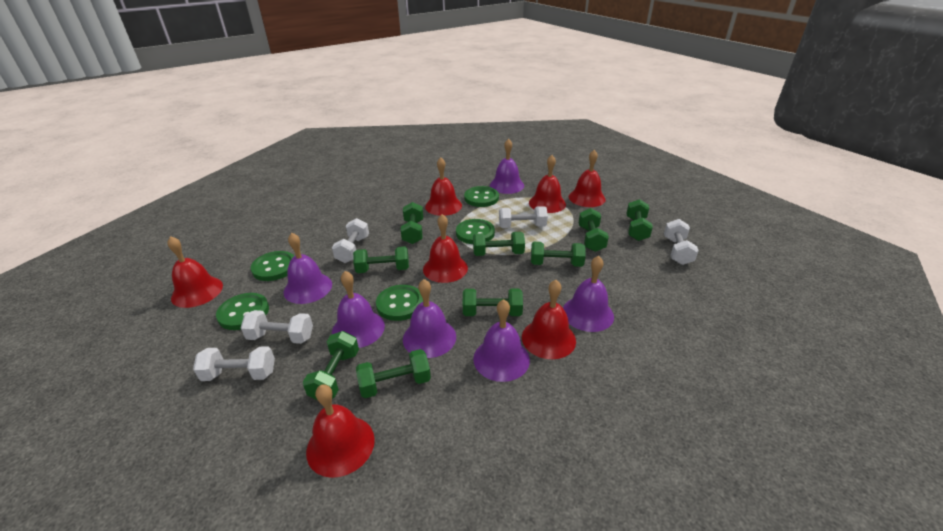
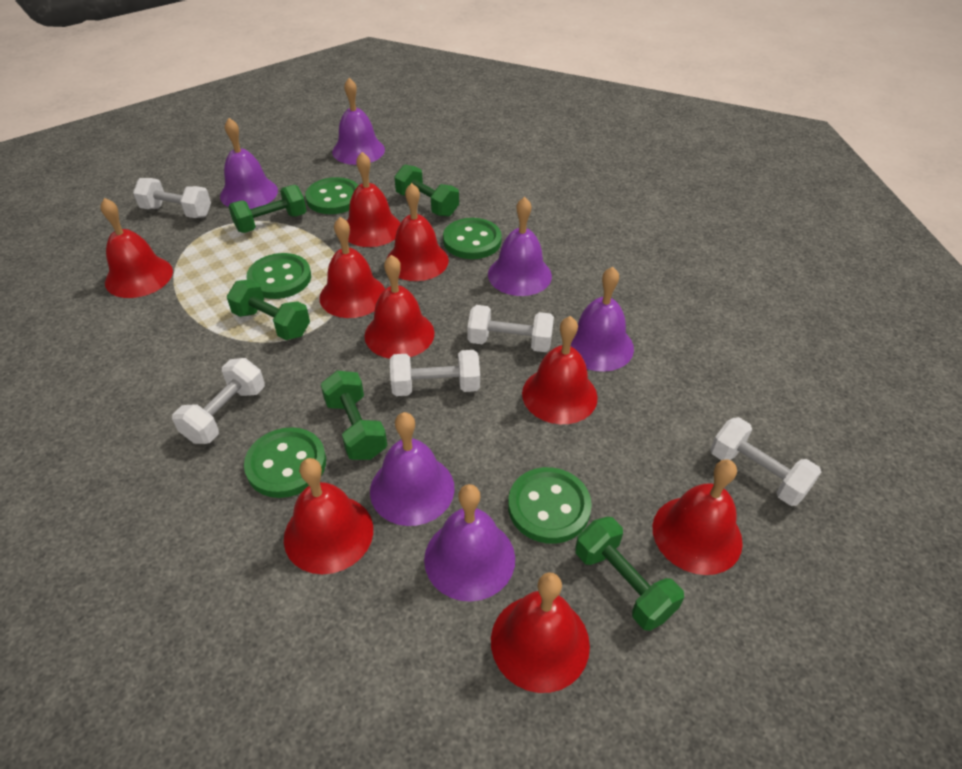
green dumbbell: 9 -> 5
red bell: 7 -> 9

